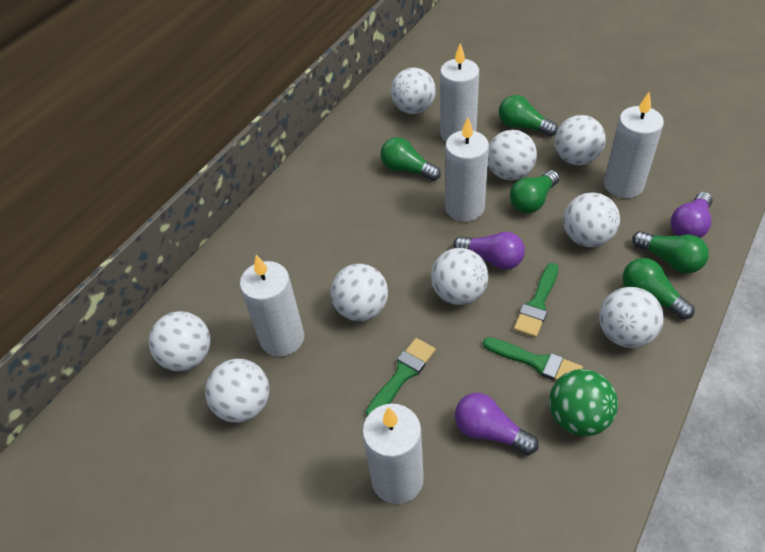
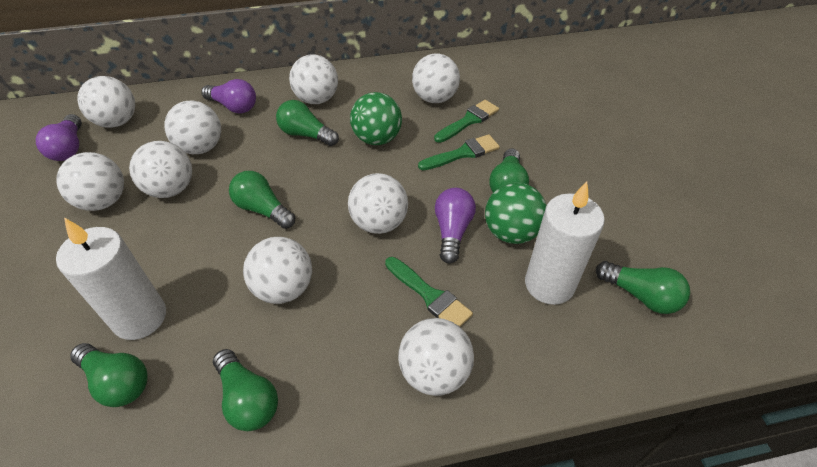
green ball: 1 -> 2
green light bulb: 5 -> 6
white candle: 5 -> 2

